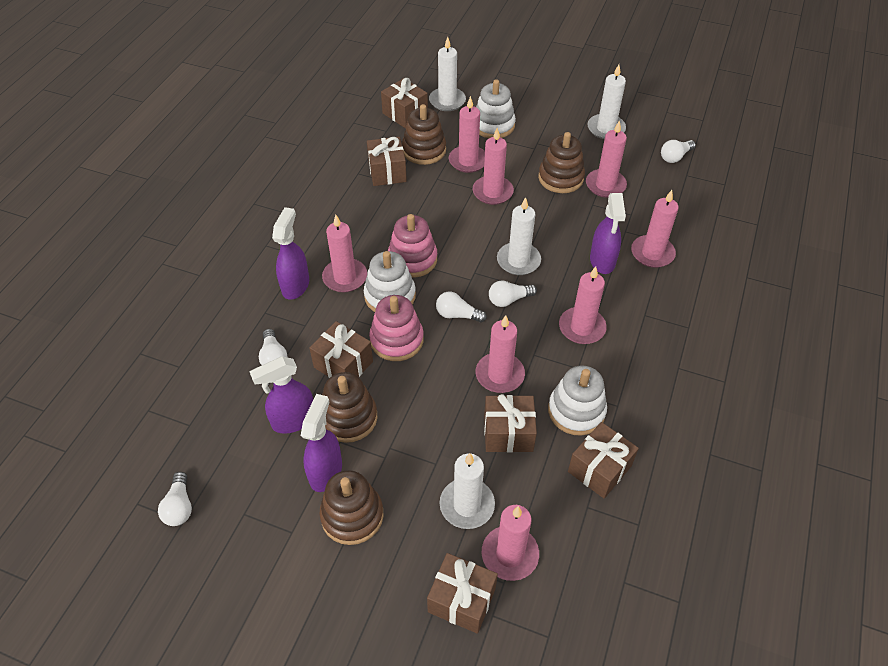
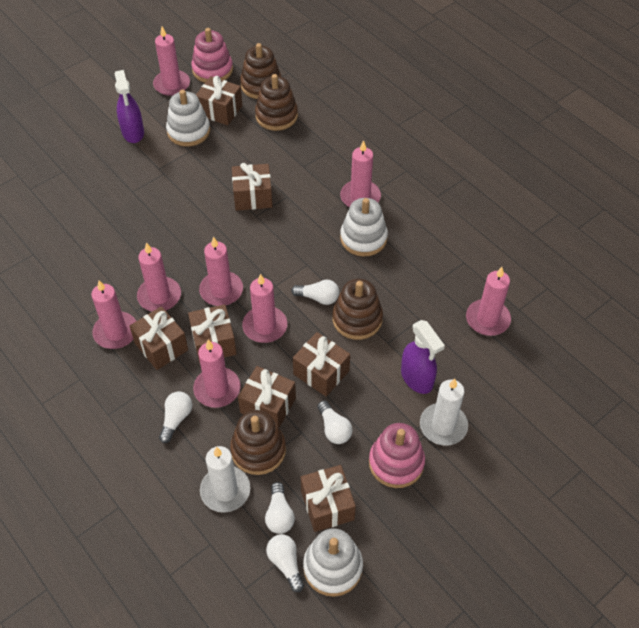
brown gift: 6 -> 7
purple spray bottle: 4 -> 2
white candle: 4 -> 2

